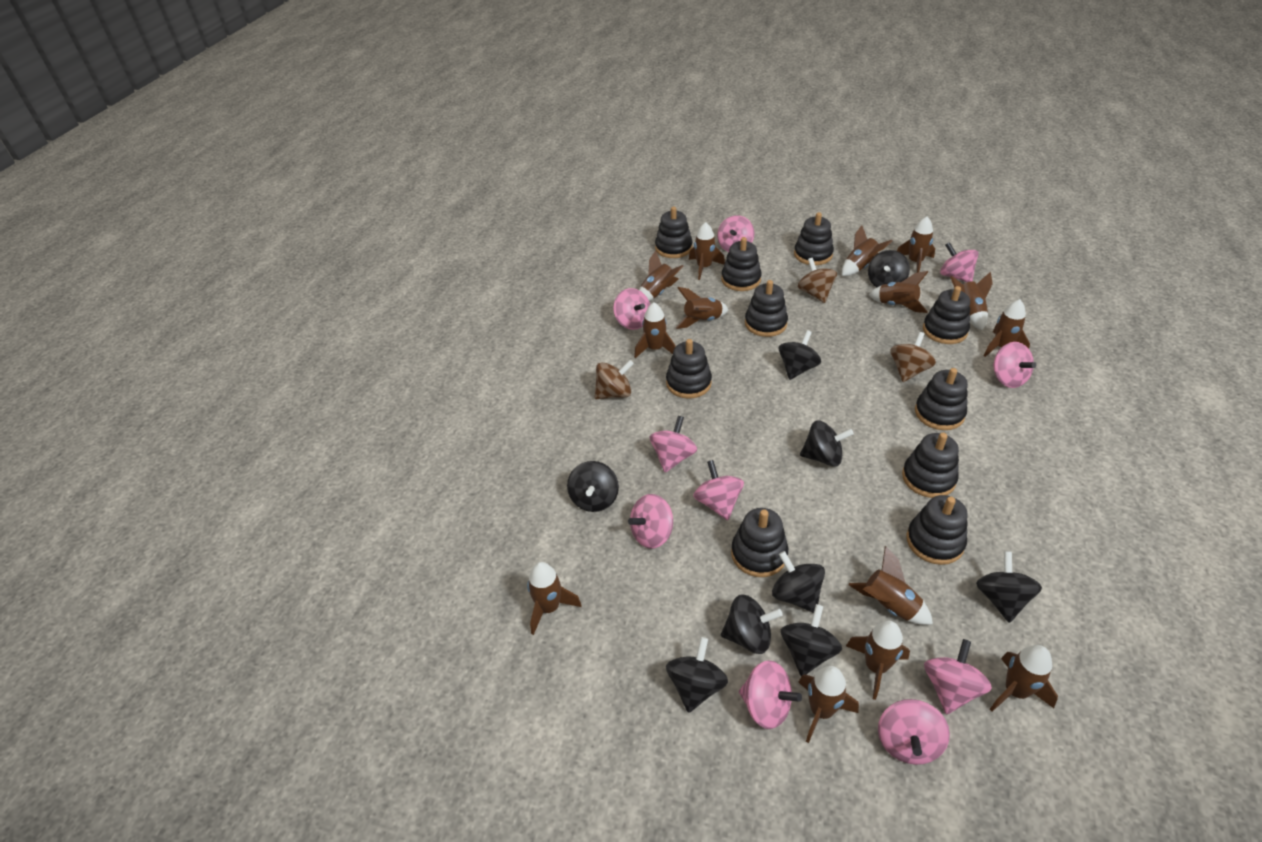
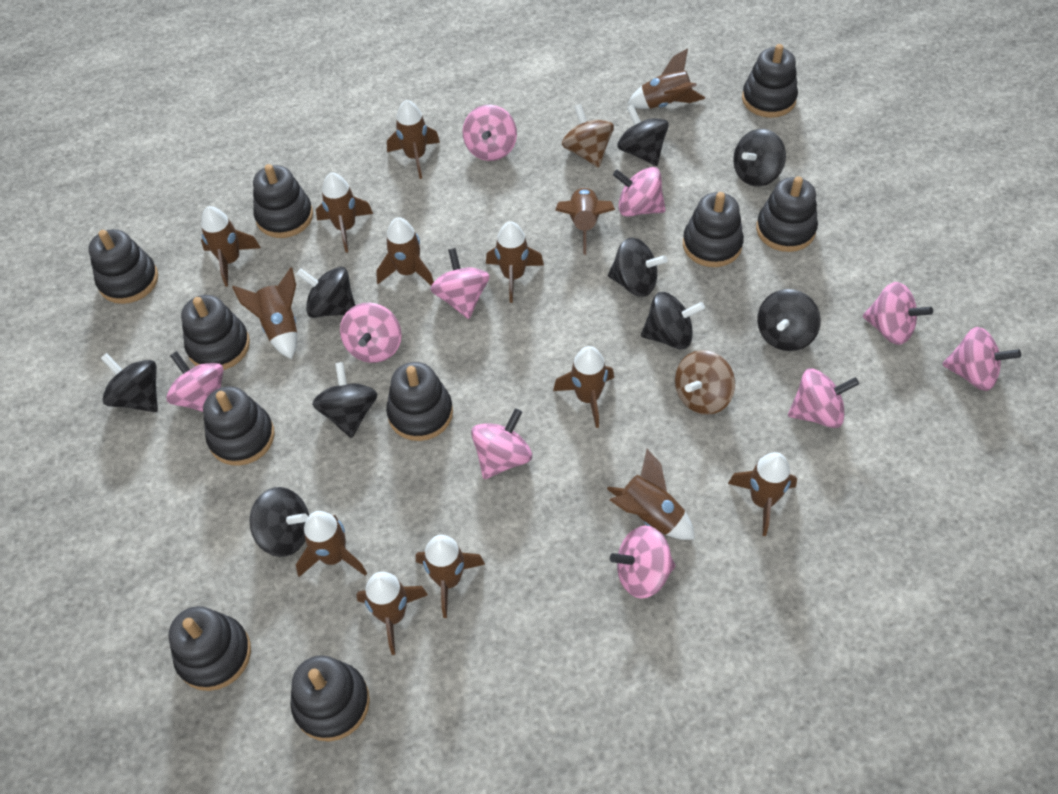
brown spinning top: 3 -> 2

